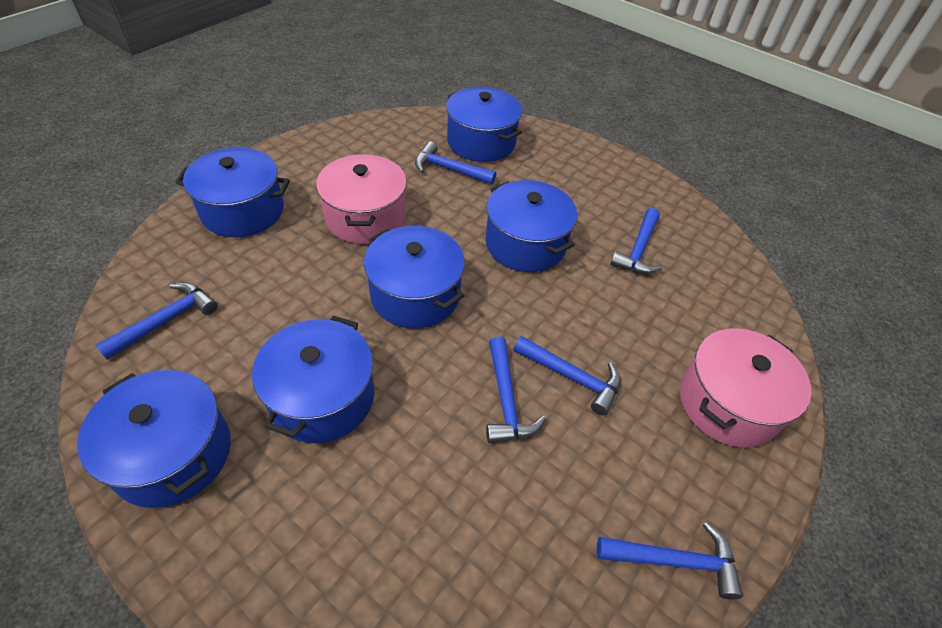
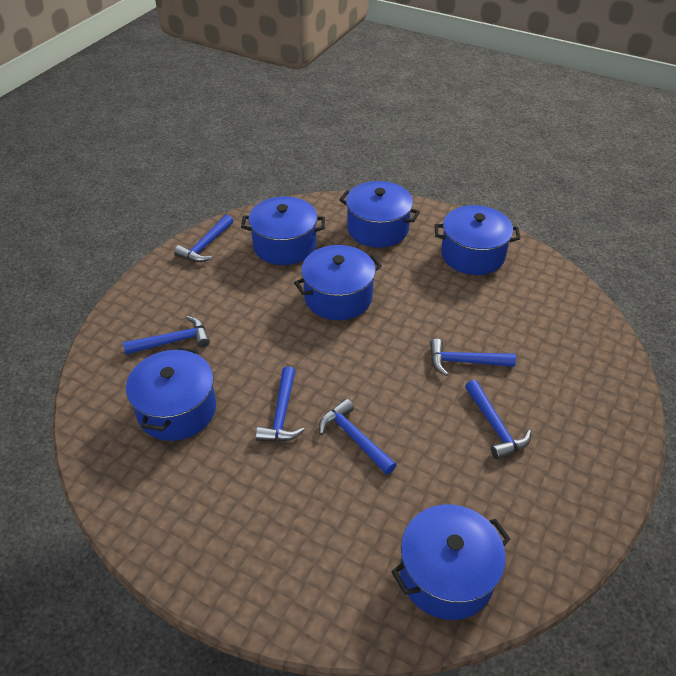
pink pot: 2 -> 0

